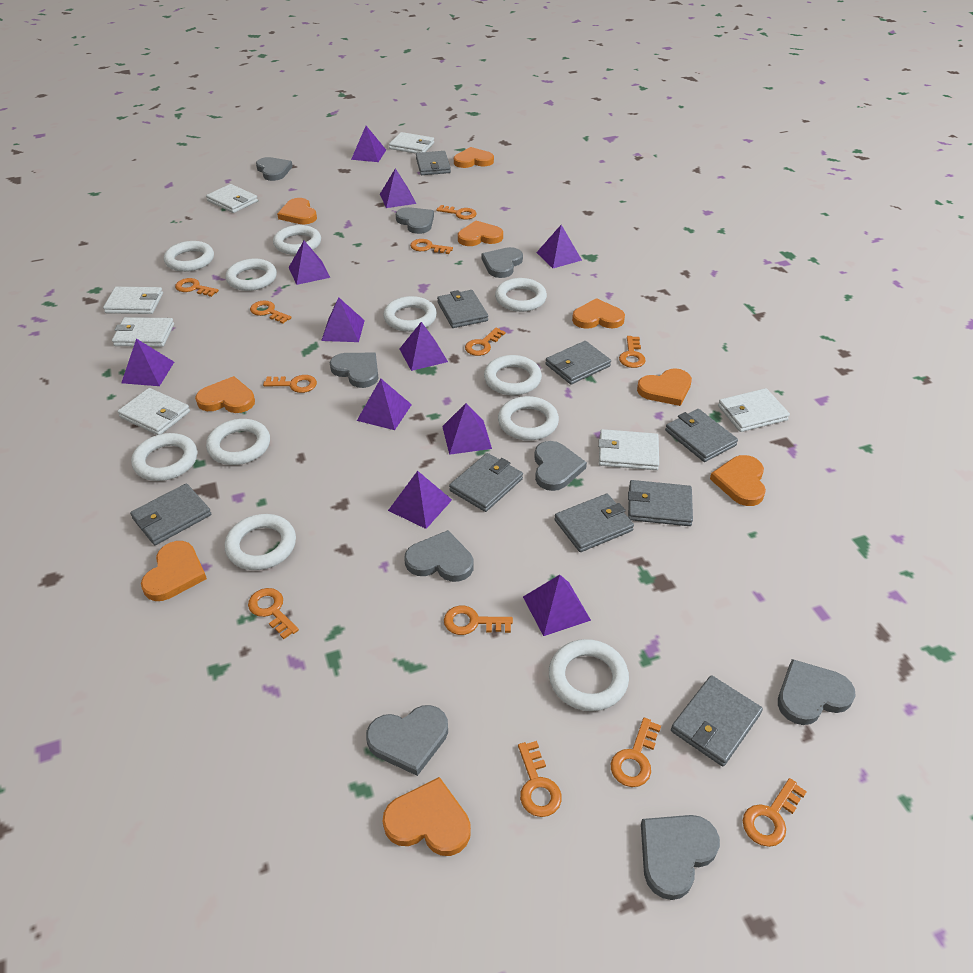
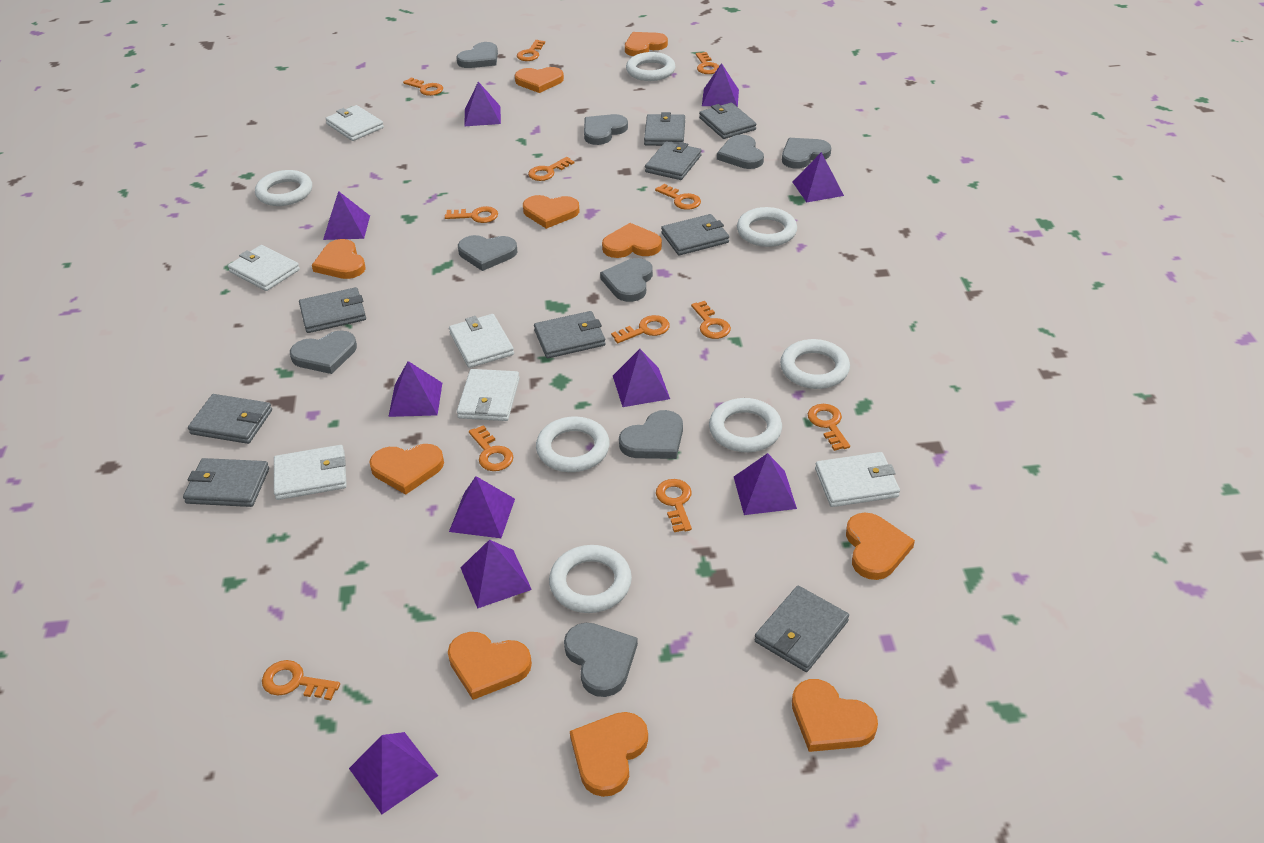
orange heart: 9 -> 10
purple pyramid: 11 -> 10
white ring: 11 -> 7
white wallet: 7 -> 6

